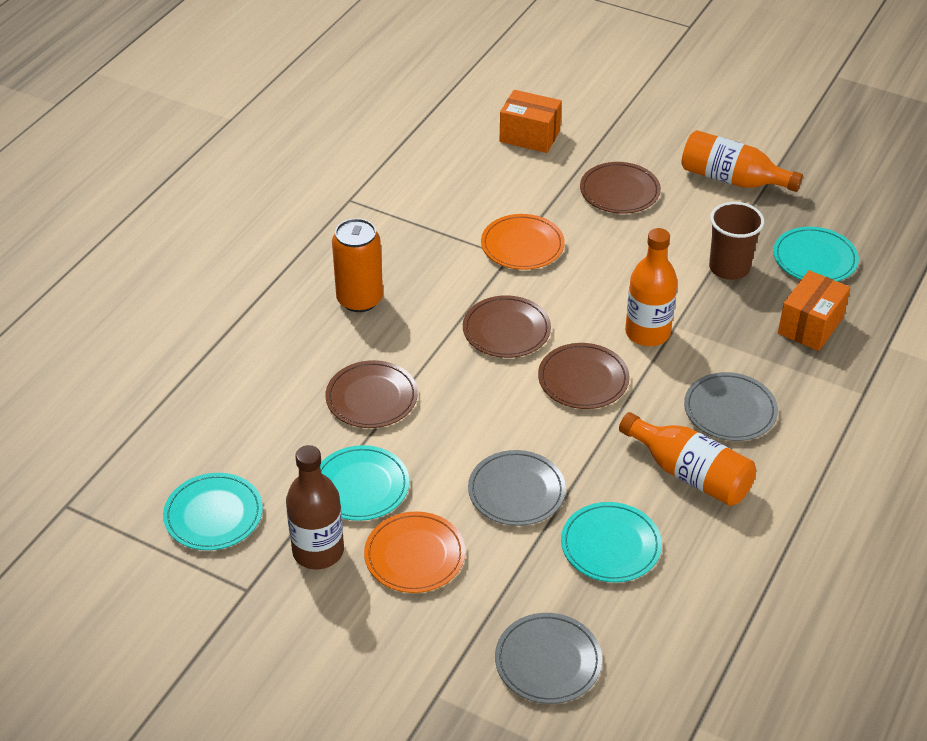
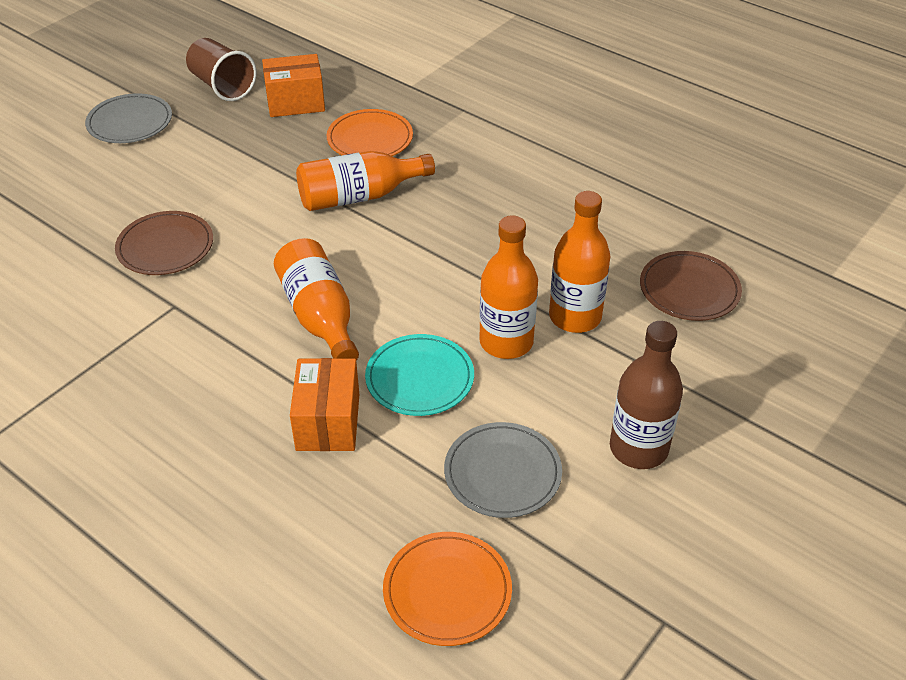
brown plate: 4 -> 2
grey plate: 3 -> 2
orange bottle: 3 -> 4
orange can: 1 -> 0
turquoise plate: 4 -> 1

